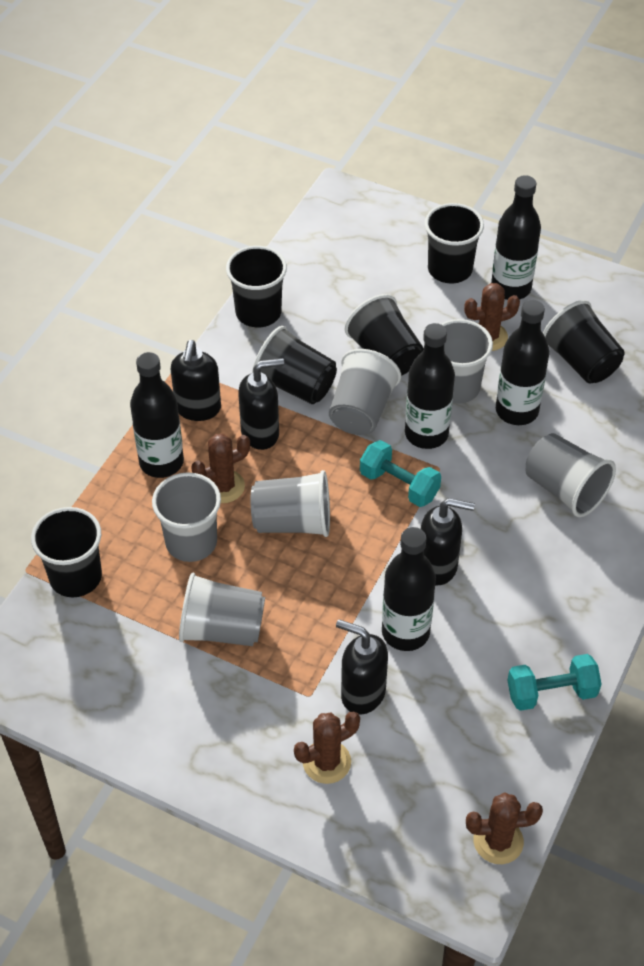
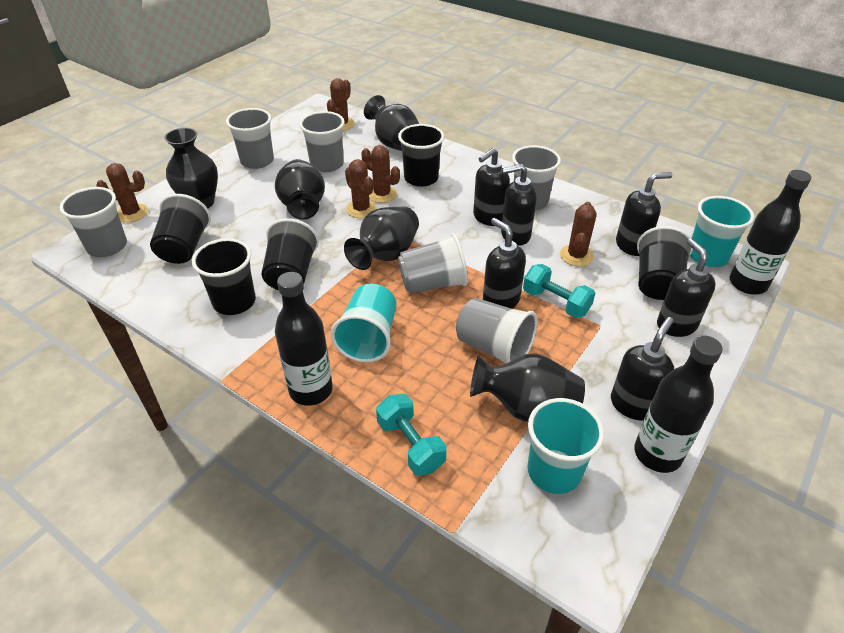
black bottle: 5 -> 3
black cup: 6 -> 5
black soap dispenser: 4 -> 6
black vase: 0 -> 5
brown cactus: 4 -> 5
turquoise cup: 0 -> 3

